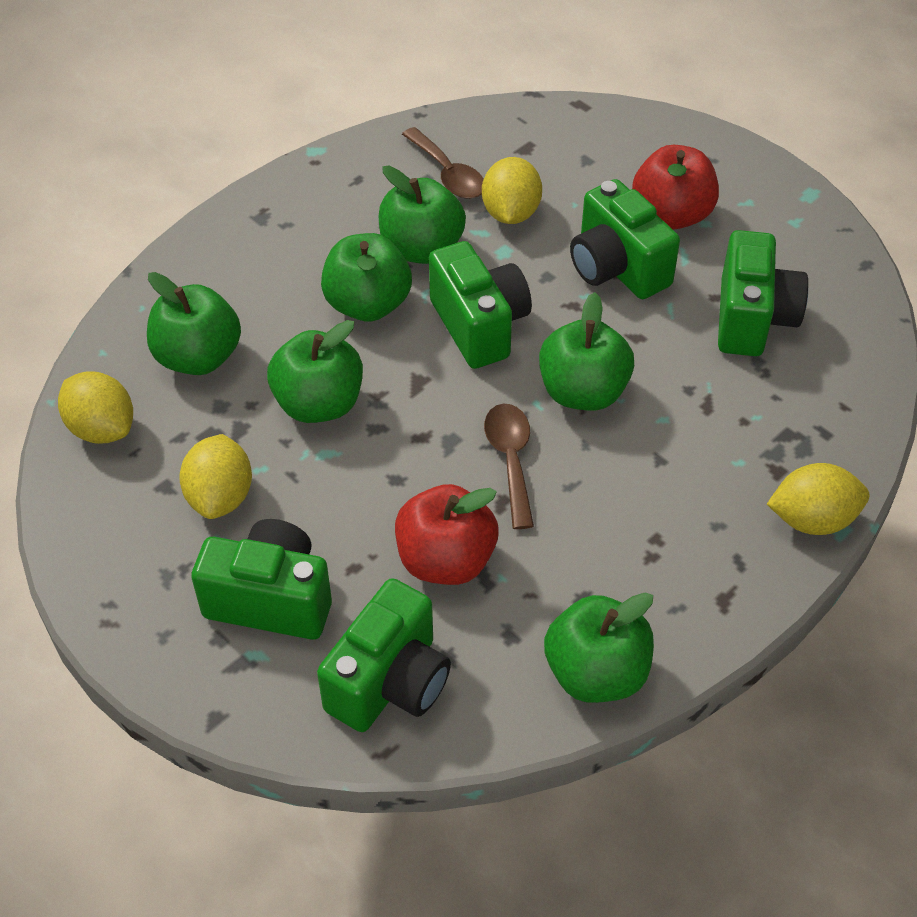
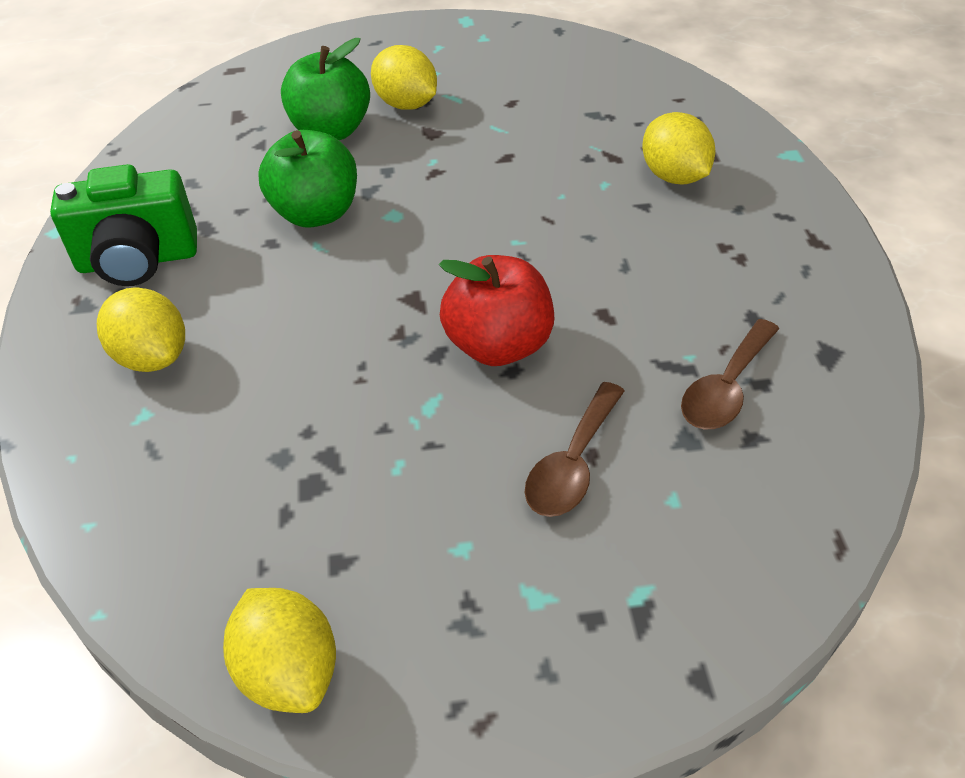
green apple: 6 -> 2
green camera: 5 -> 1
red apple: 2 -> 1

